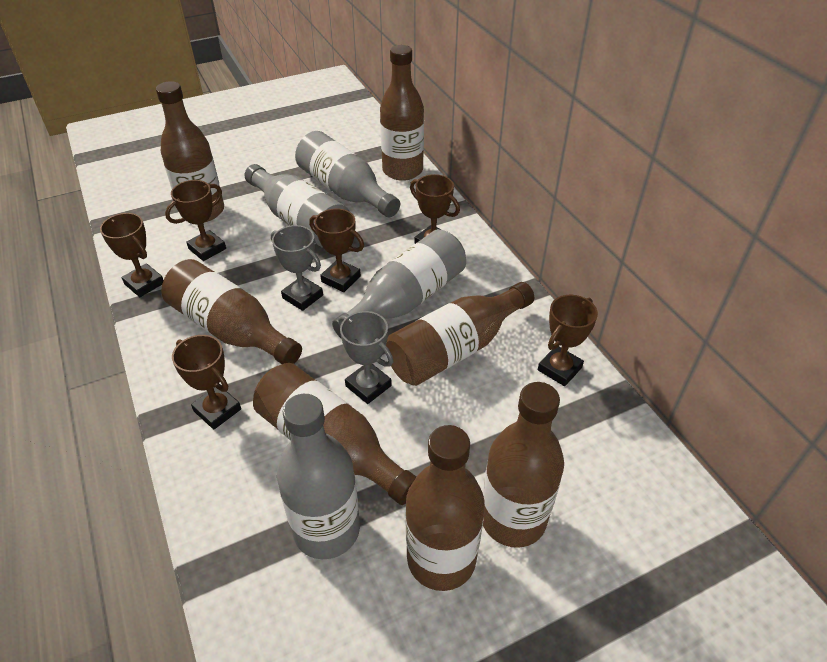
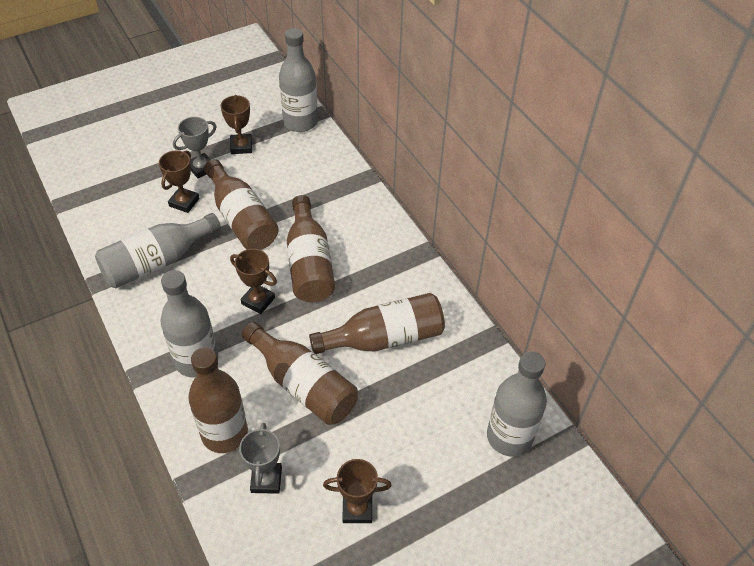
brown bottle: 7 -> 5
brown trophy: 6 -> 4

